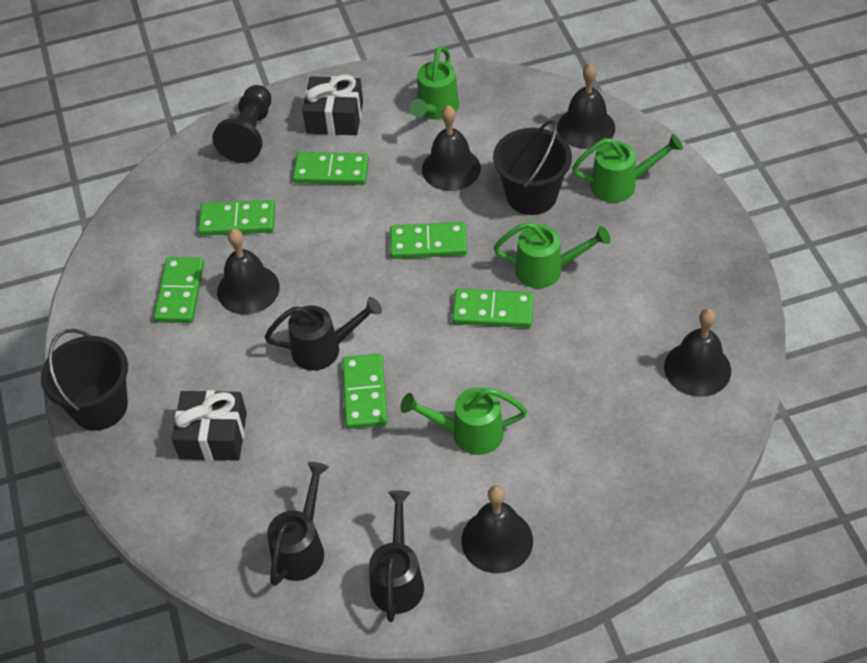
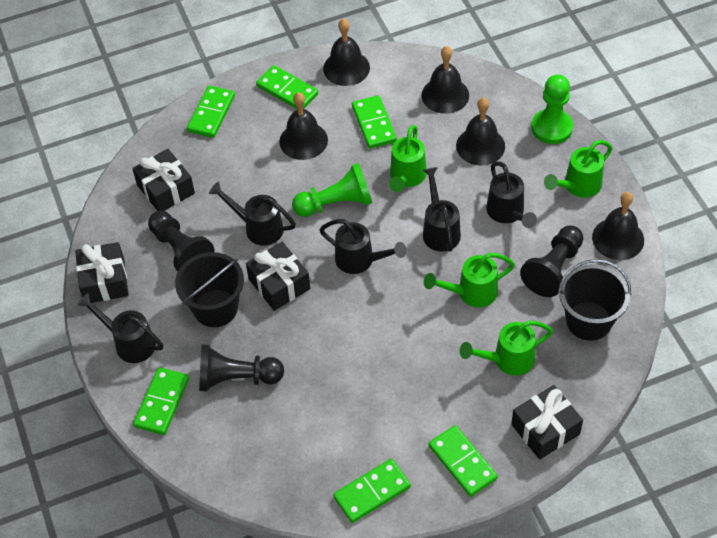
black gift: 2 -> 4
black pawn: 1 -> 3
black watering can: 3 -> 5
green pawn: 0 -> 2

